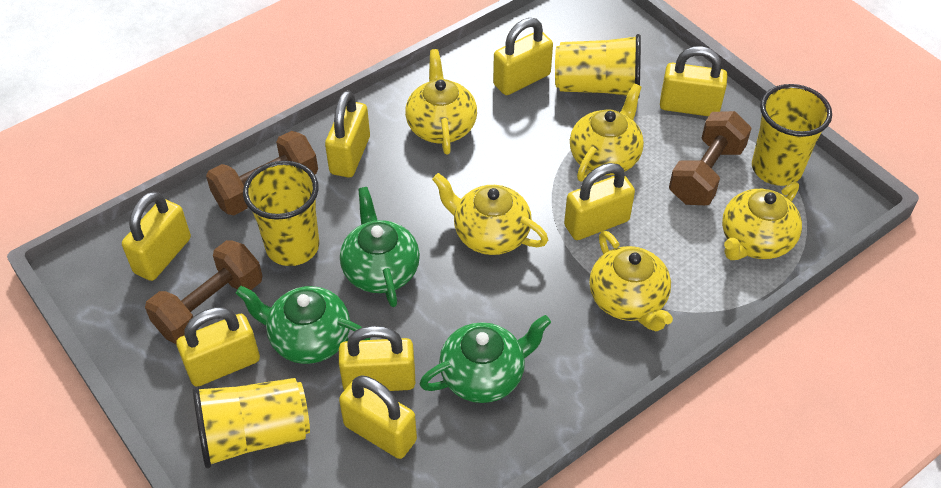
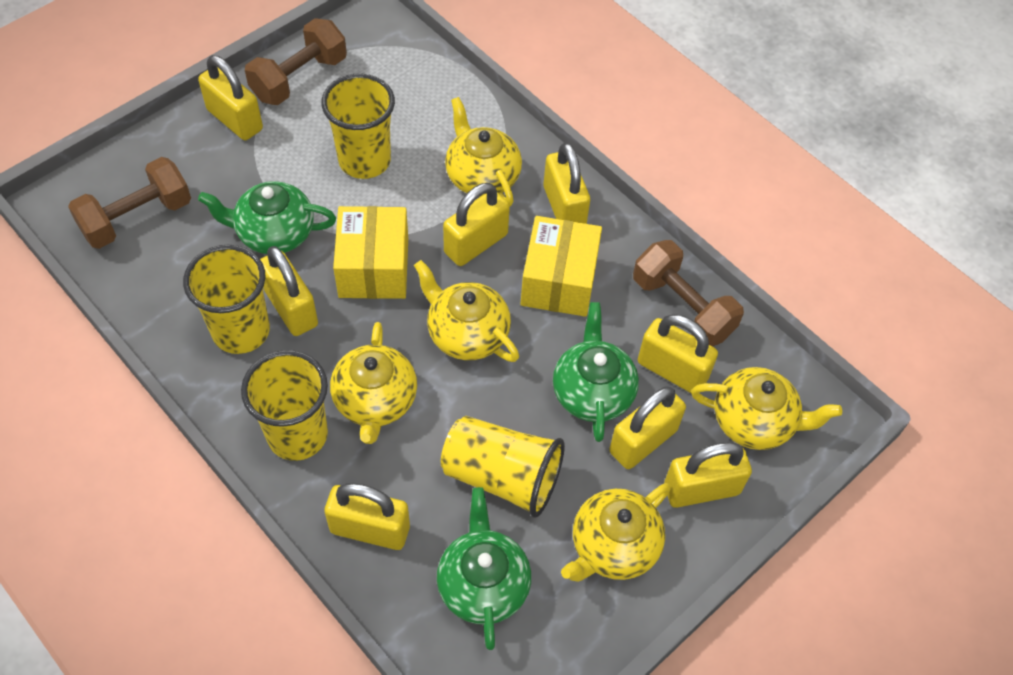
yellow box: 0 -> 2

